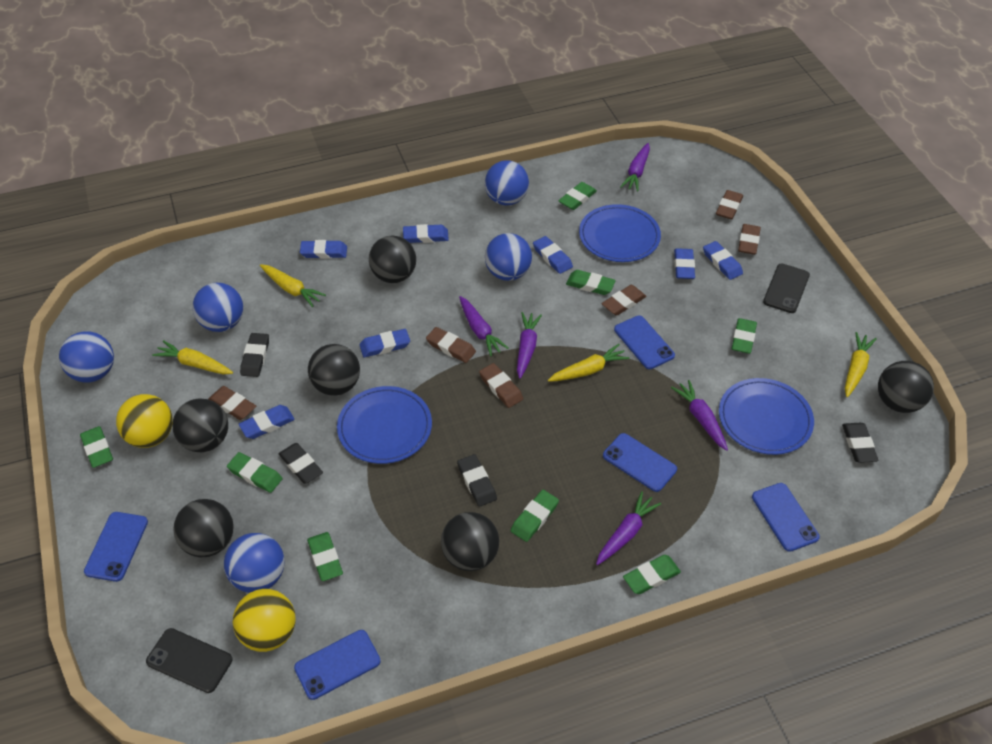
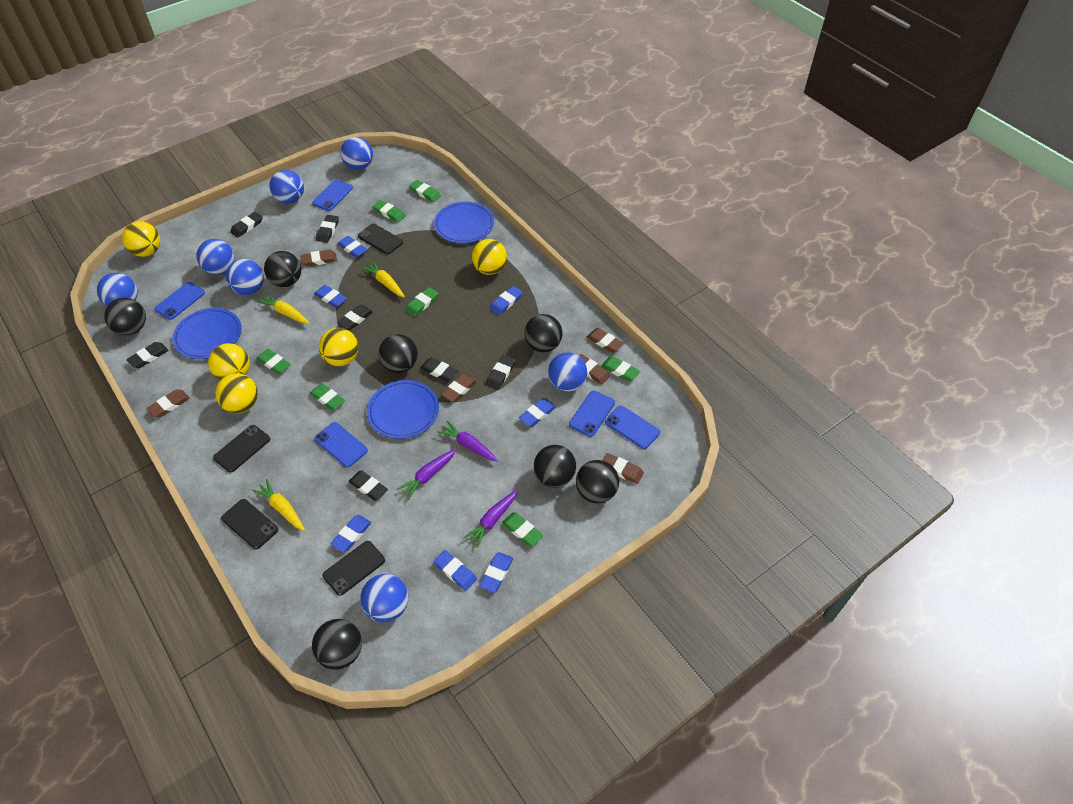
black ball: 6 -> 7
black eraser: 4 -> 7
black phone: 2 -> 4
blue ball: 5 -> 7
green eraser: 8 -> 7
purple carrot: 5 -> 3
yellow ball: 2 -> 5
yellow carrot: 4 -> 3

